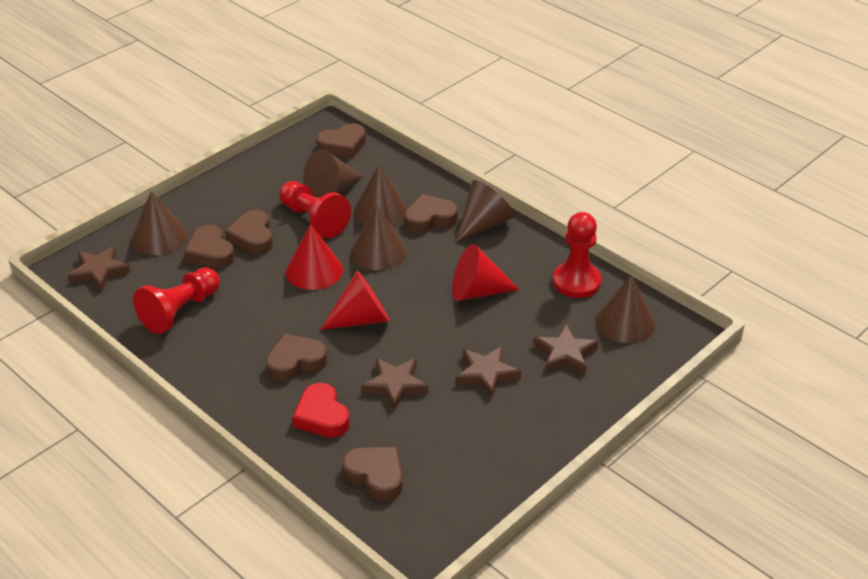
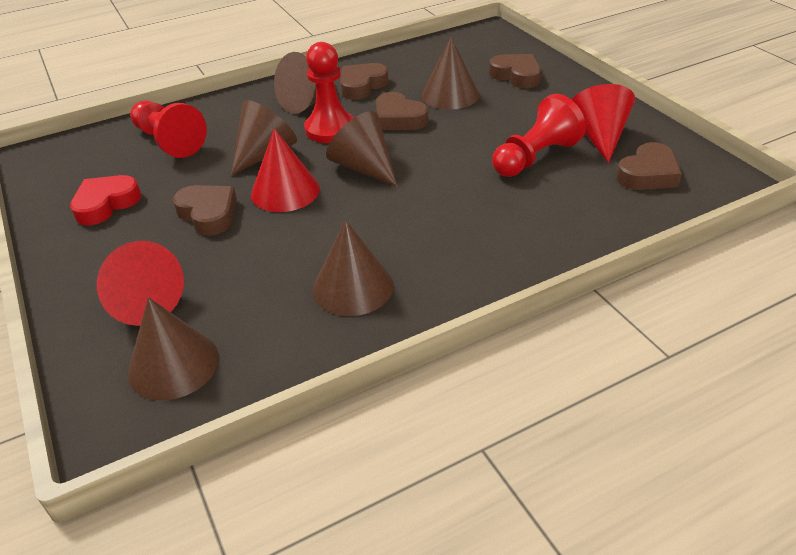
brown heart: 6 -> 5
brown star: 4 -> 0

